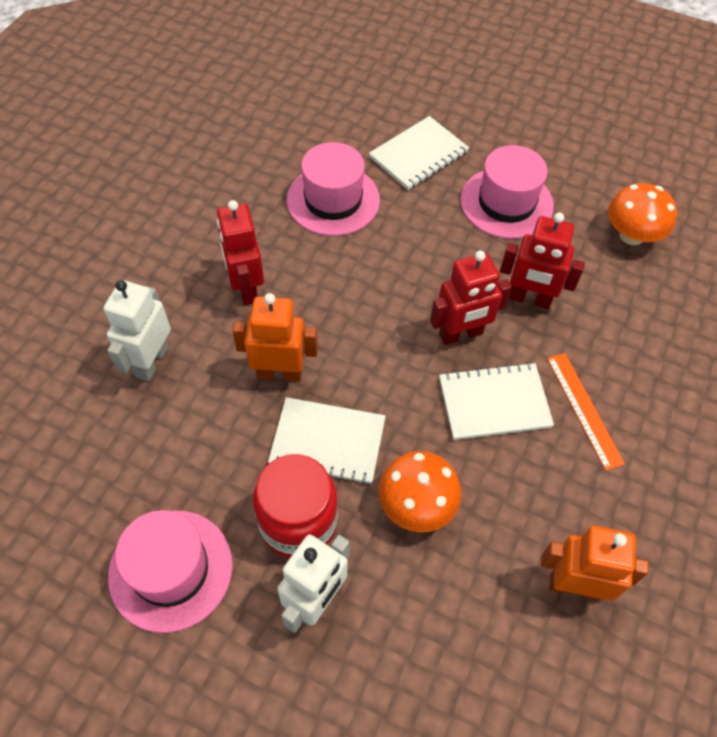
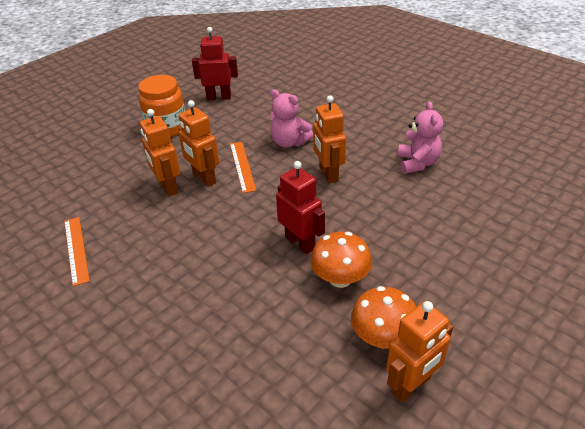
orange jar: 0 -> 1
orange robot: 2 -> 4
orange ruler: 1 -> 2
pink hat: 3 -> 0
pink teddy bear: 0 -> 2
red jar: 1 -> 0
red robot: 3 -> 2
white notebook: 3 -> 0
white robot: 2 -> 0

